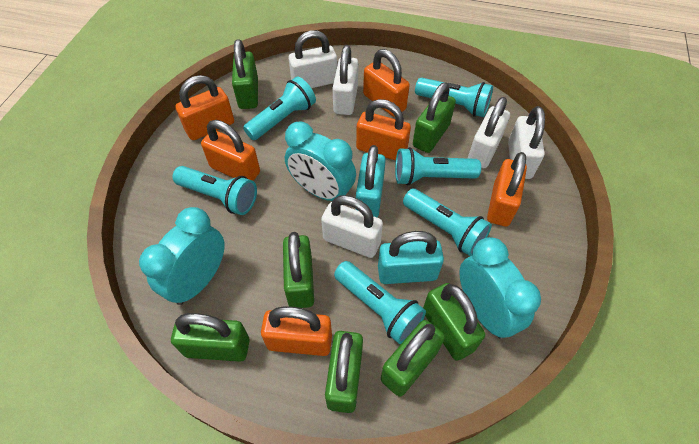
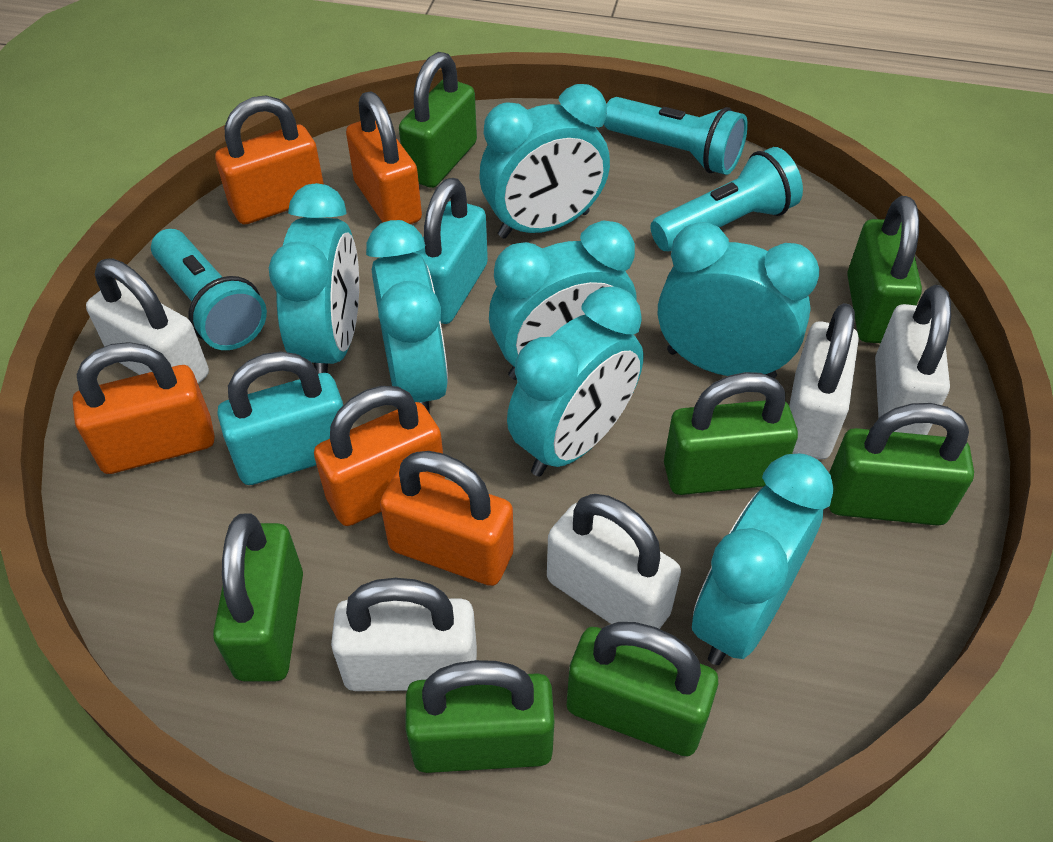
orange padlock: 6 -> 5
turquoise clock: 3 -> 7
turquoise flashlight: 6 -> 3

